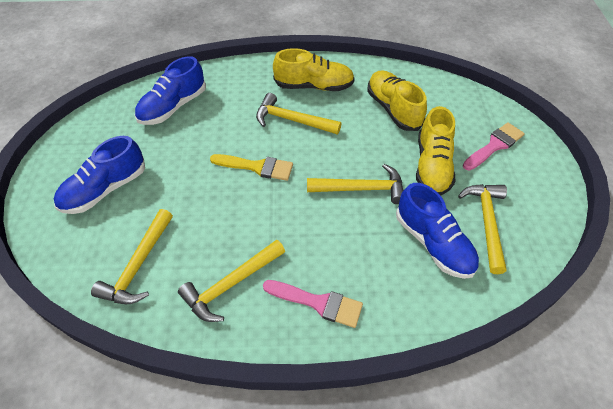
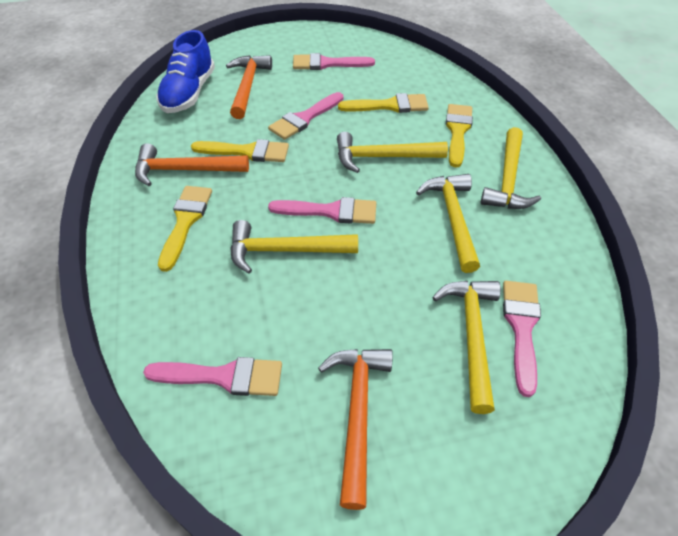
blue shoe: 3 -> 1
orange hammer: 0 -> 3
pink brush: 2 -> 5
yellow brush: 1 -> 4
yellow shoe: 3 -> 0

